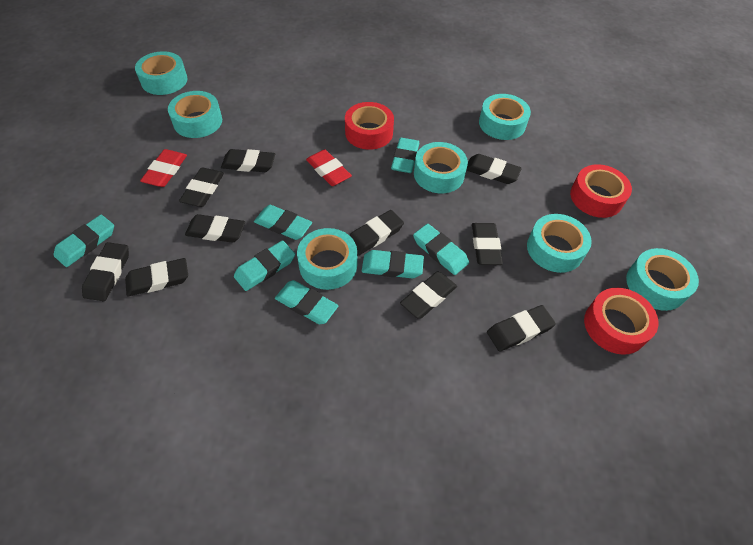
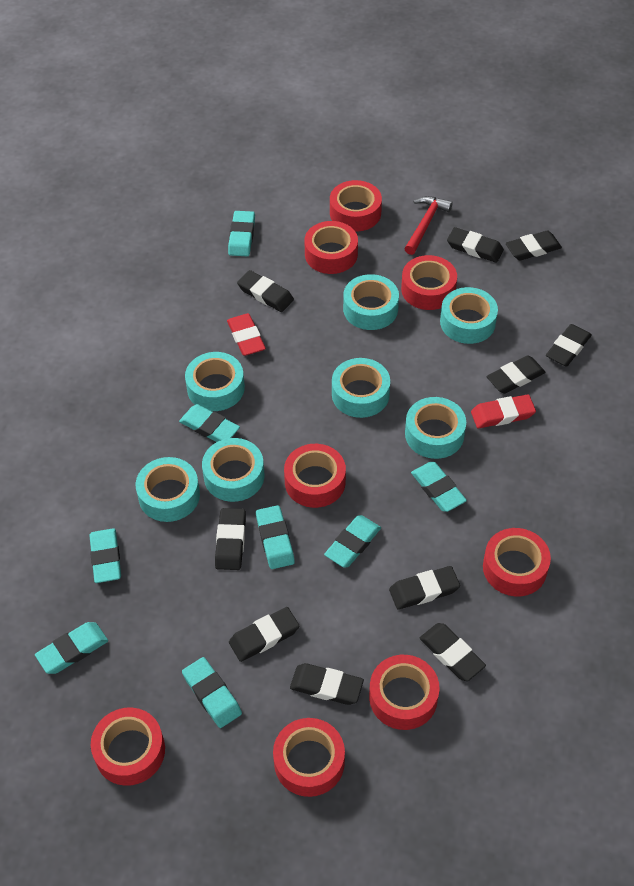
red hammer: 0 -> 1
red tape: 3 -> 8
turquoise eraser: 7 -> 8

